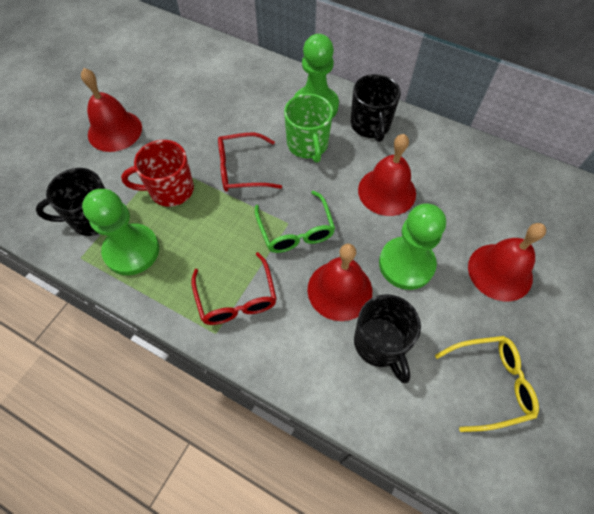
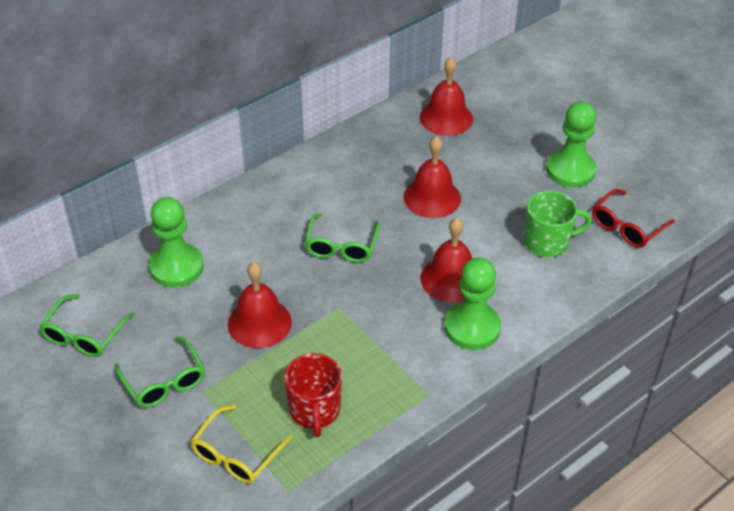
black mug: 3 -> 0
green glasses: 1 -> 3
red glasses: 2 -> 1

